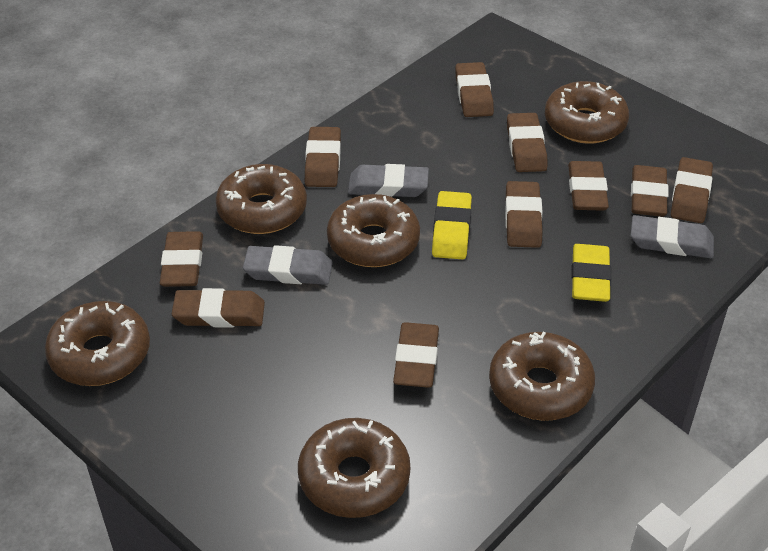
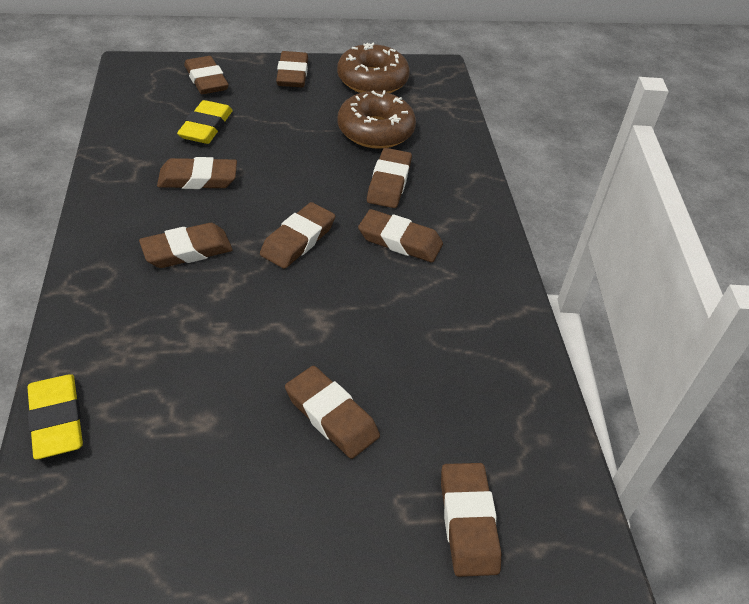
brown donut: 6 -> 2
brown eraser: 10 -> 9
grey eraser: 3 -> 0

